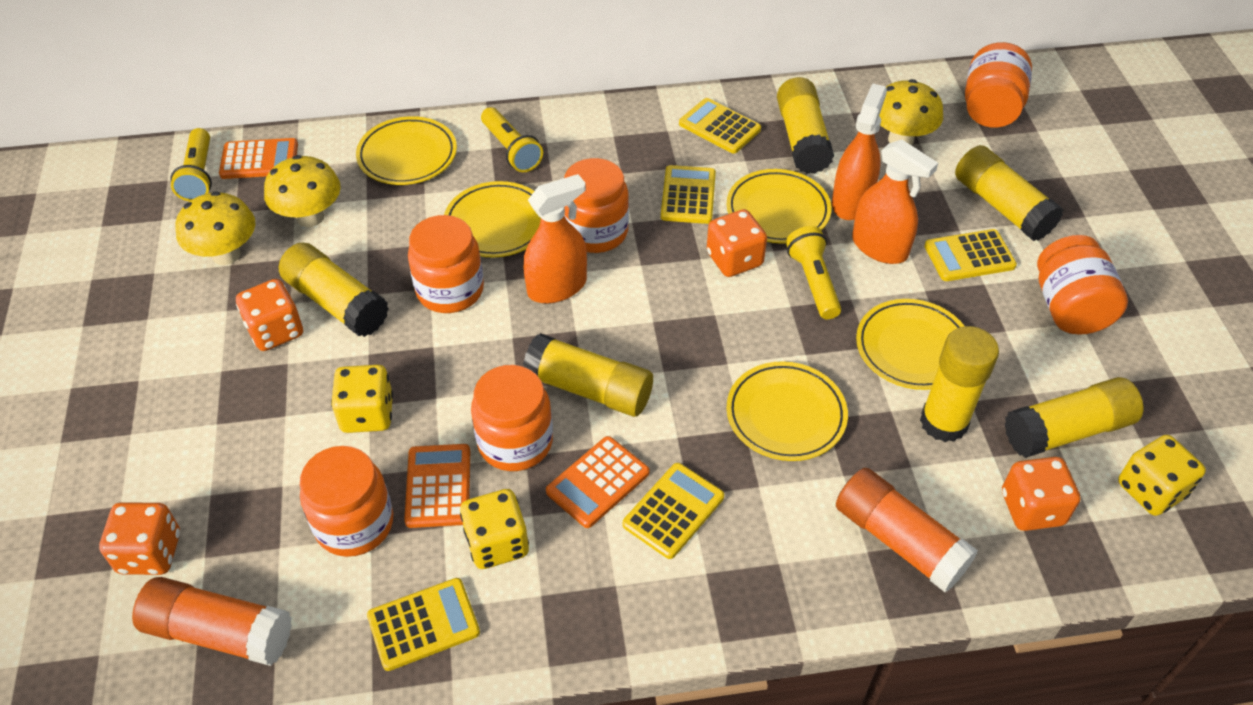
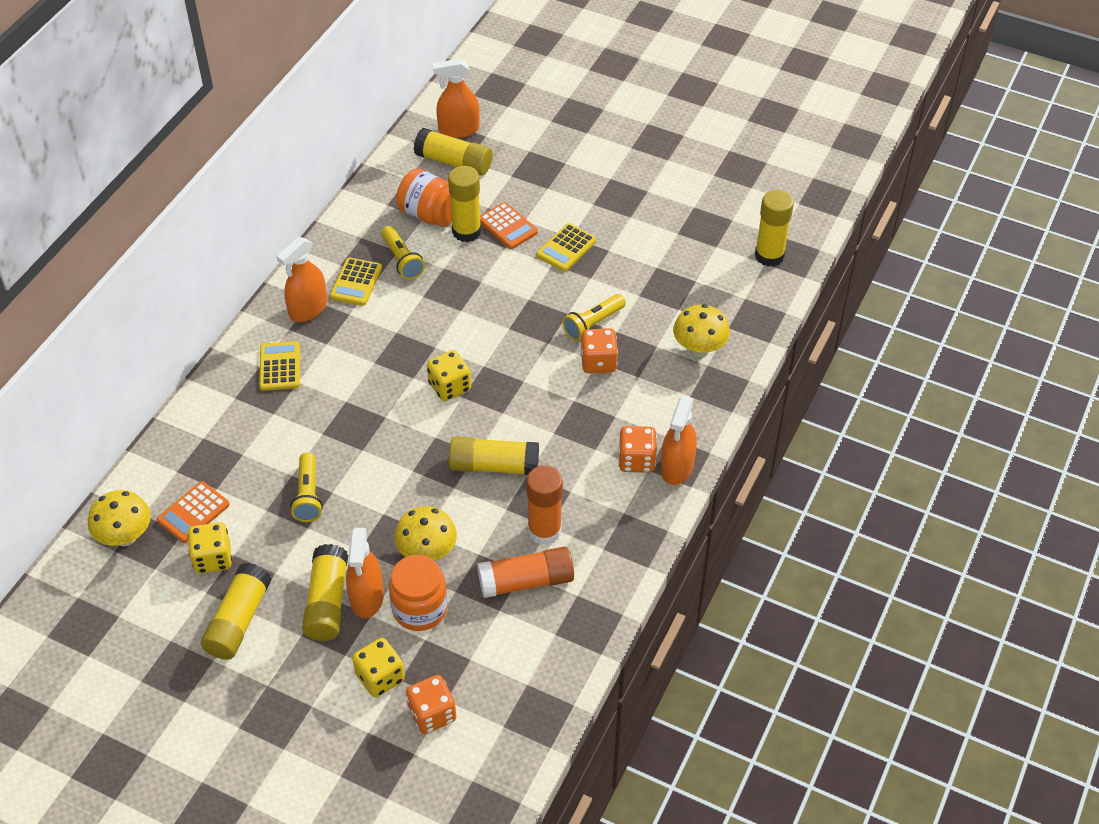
orange calculator: 3 -> 2
orange dice: 4 -> 3
orange jar: 6 -> 2
orange spray bottle: 3 -> 4
yellow calculator: 5 -> 3
yellow plate: 5 -> 0

